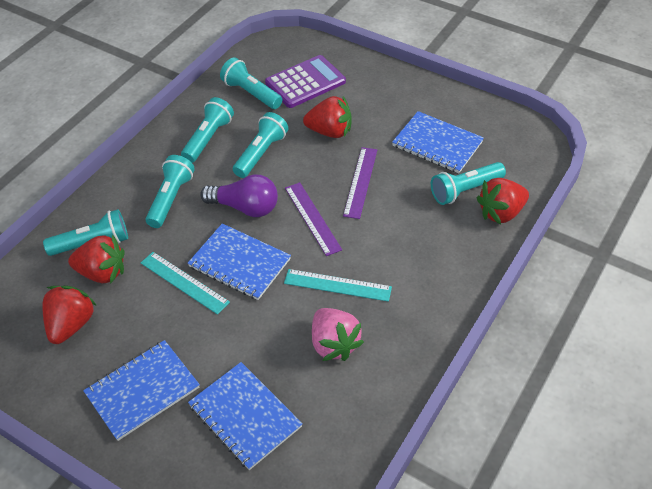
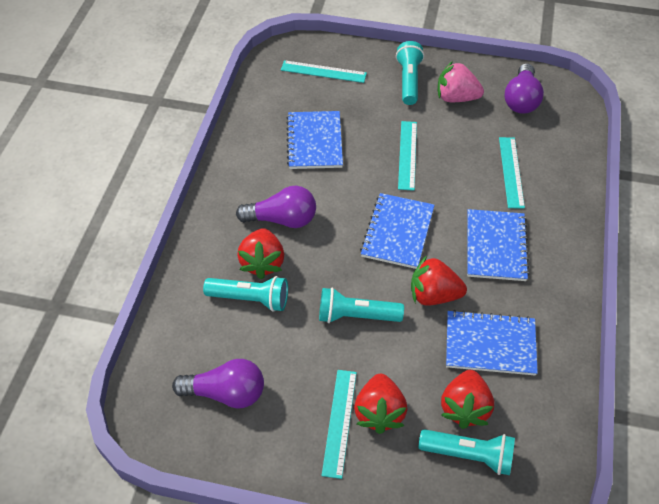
purple calculator: 1 -> 0
purple light bulb: 1 -> 3
purple ruler: 2 -> 0
turquoise flashlight: 6 -> 4
turquoise ruler: 2 -> 4

